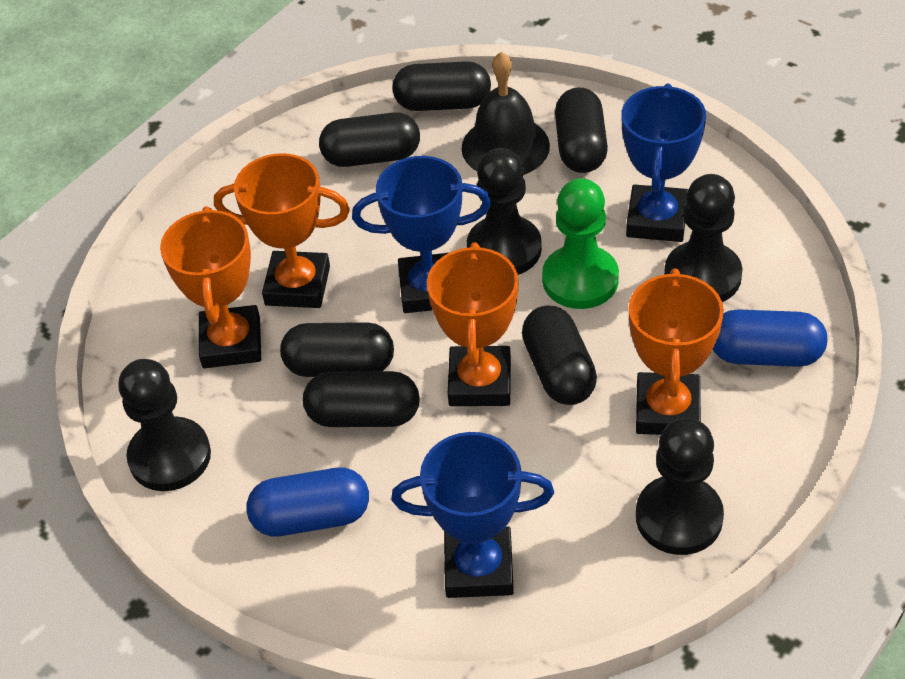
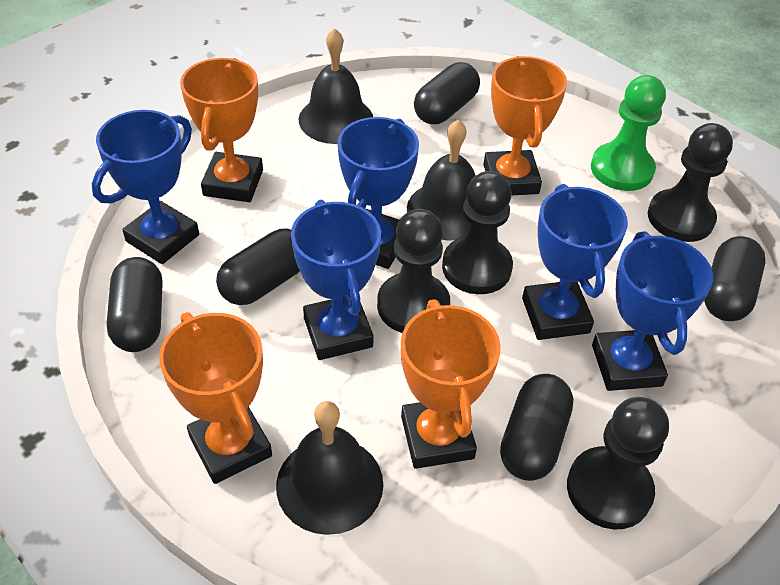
black bell: 1 -> 3
black capsule: 6 -> 5
blue capsule: 2 -> 0
blue trophy: 3 -> 5

